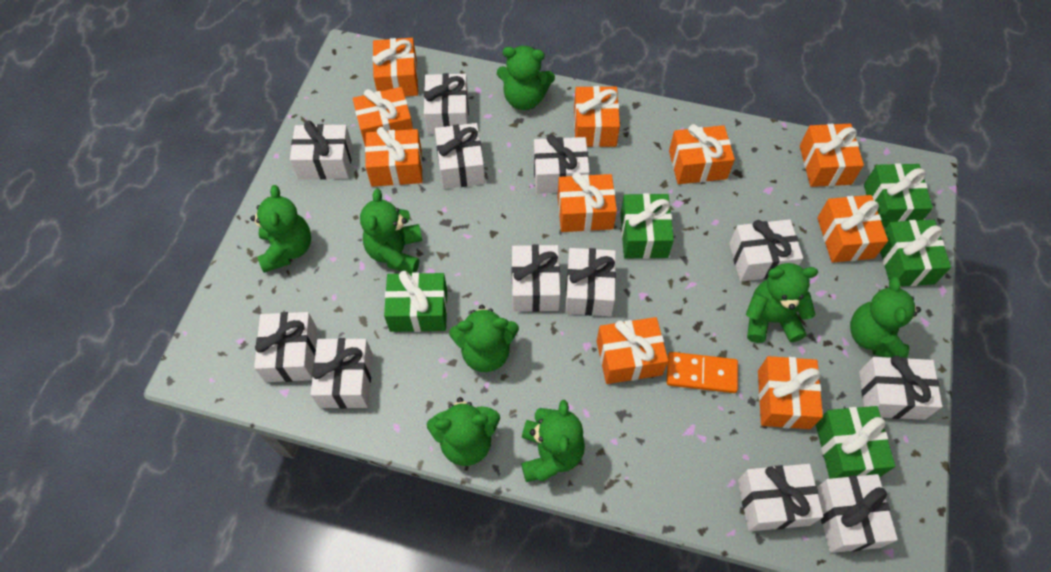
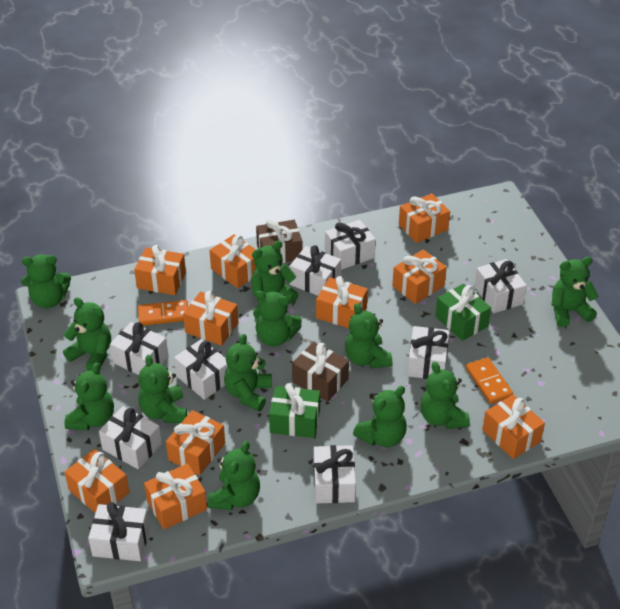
brown gift: 0 -> 2
green gift: 5 -> 2
green teddy bear: 8 -> 12
orange domino: 1 -> 2
white gift: 12 -> 9

